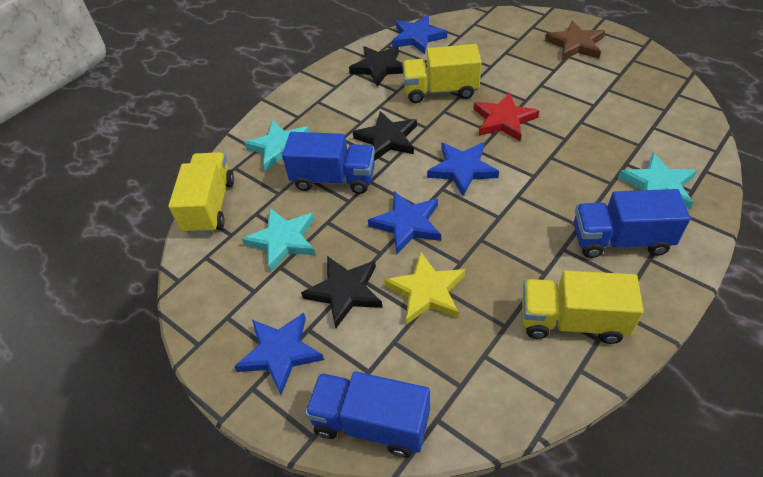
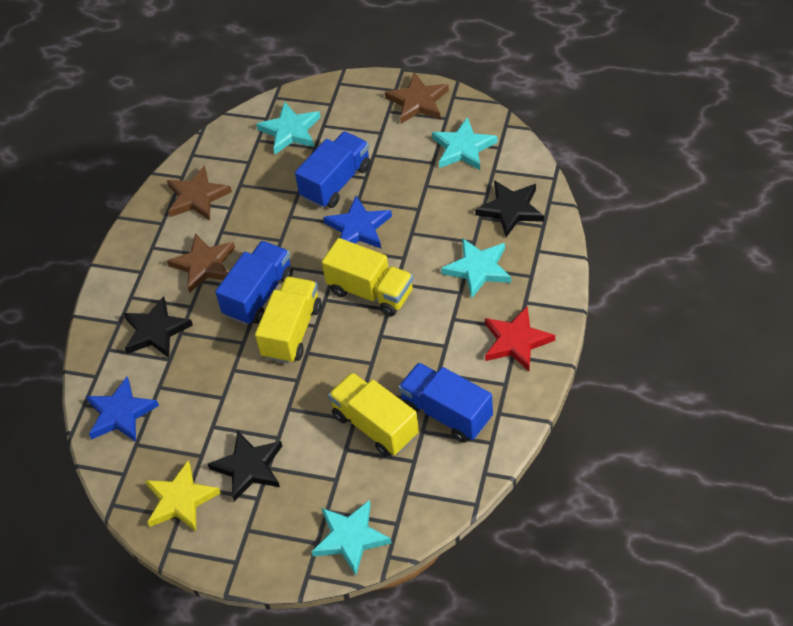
blue star: 4 -> 2
brown star: 1 -> 3
turquoise star: 3 -> 4

